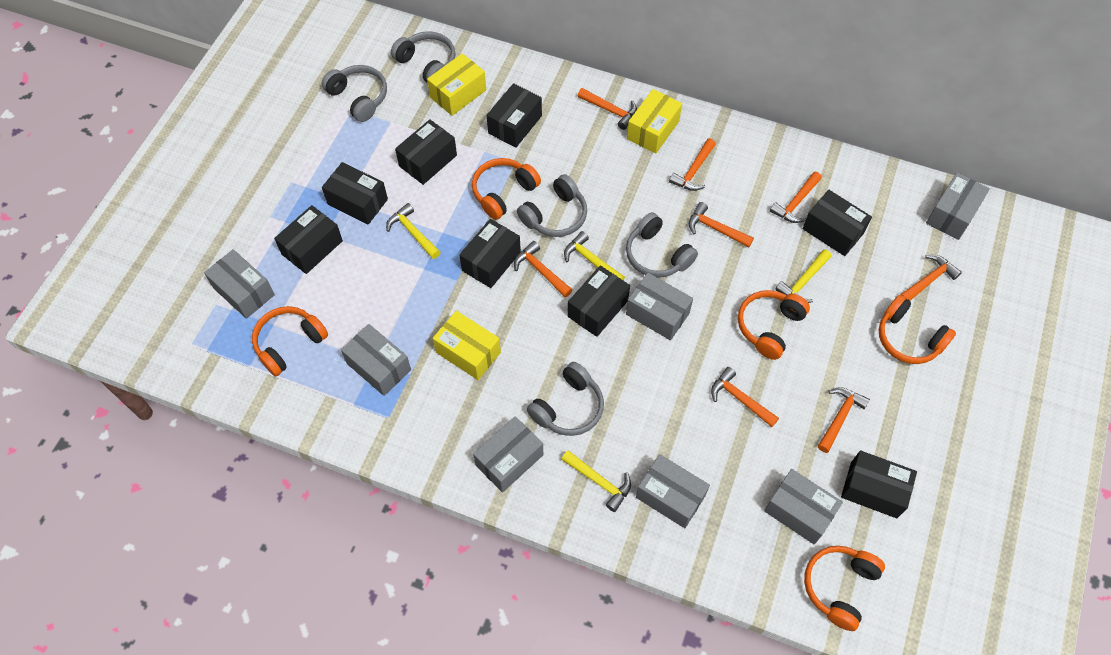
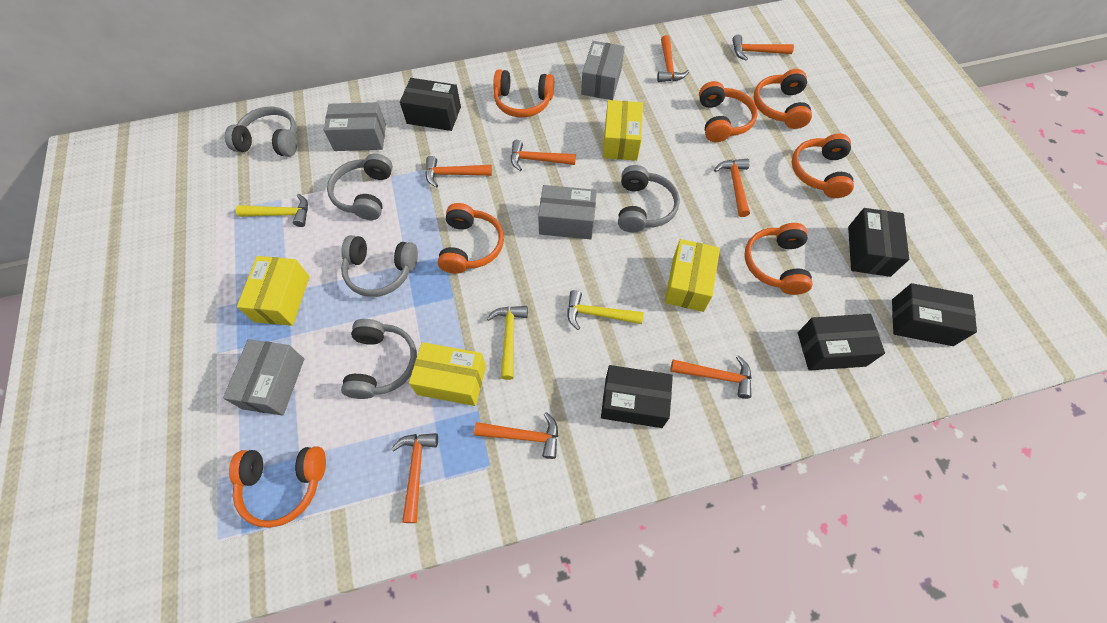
black box: 8 -> 5
grey box: 7 -> 4
orange headphones: 5 -> 7
yellow box: 3 -> 4
yellow hammer: 4 -> 3

